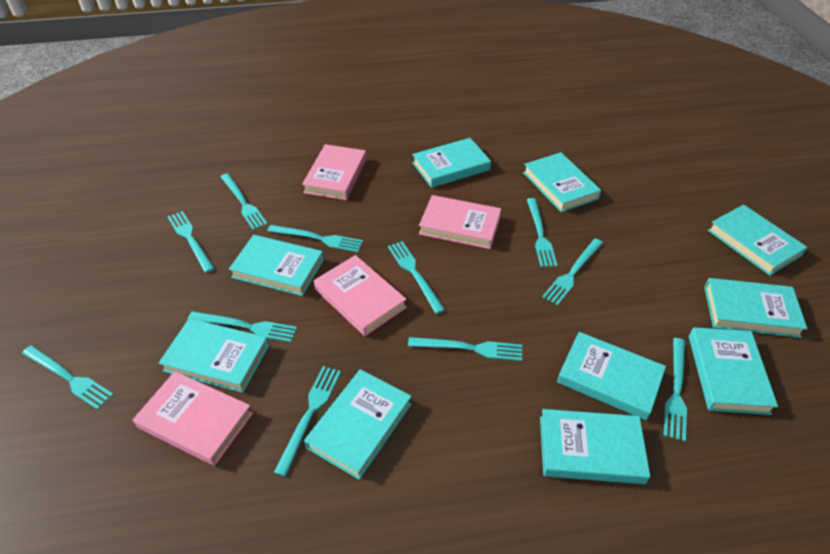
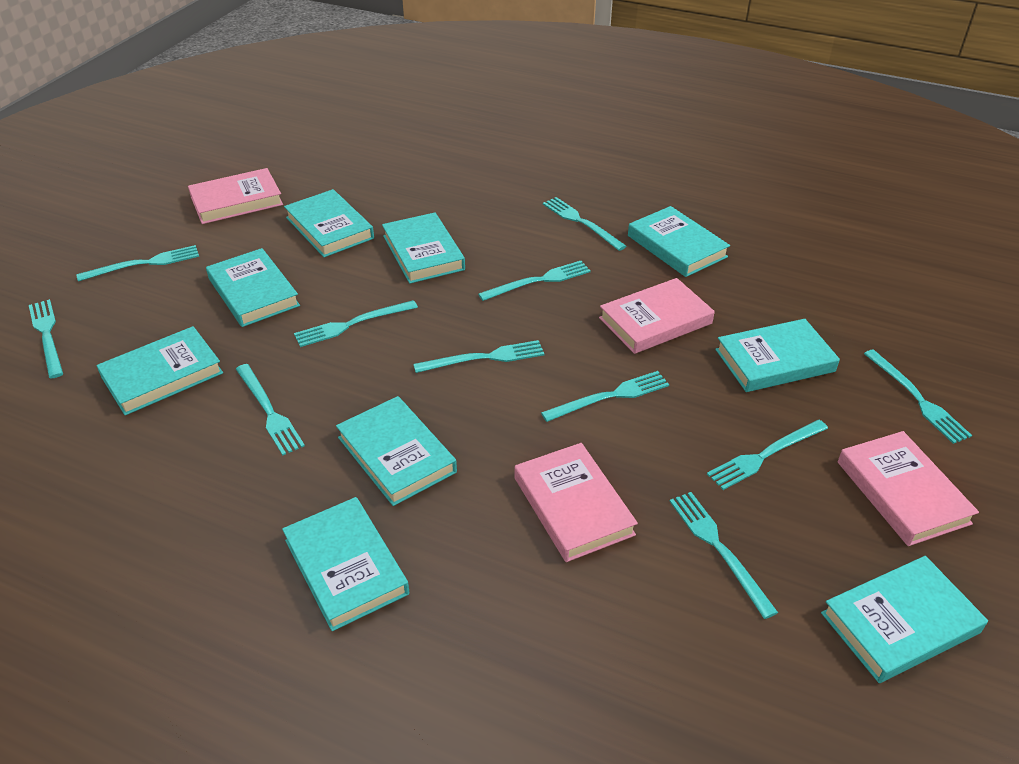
turquoise book: 10 -> 9

